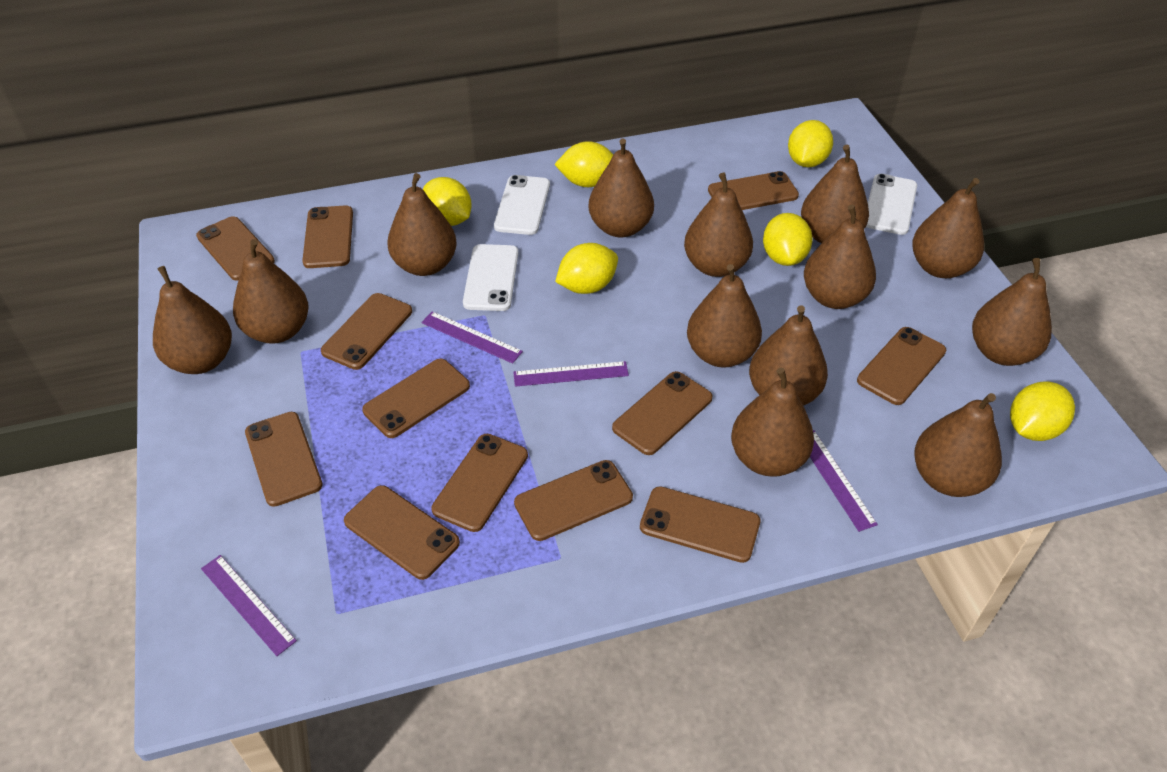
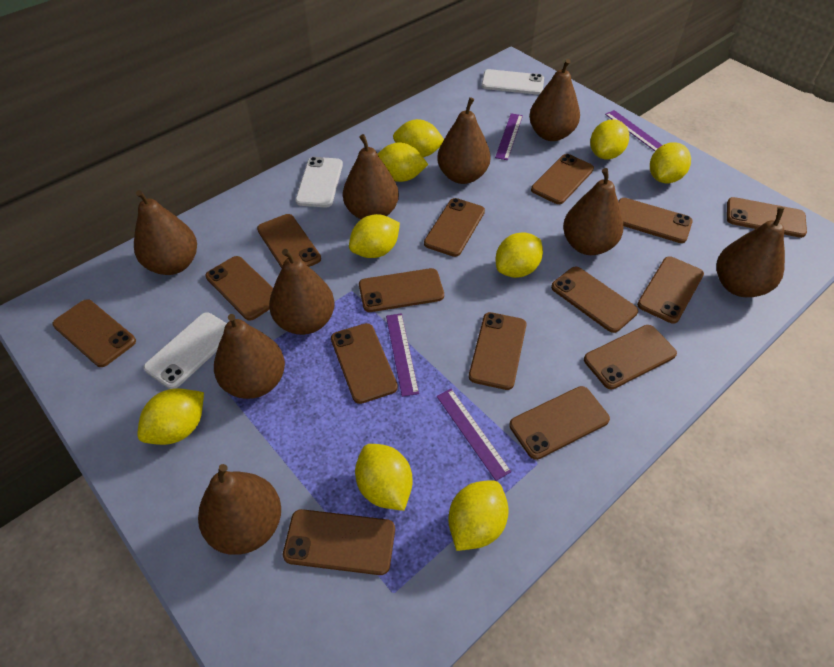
brown pear: 13 -> 9
brown phone: 12 -> 15
yellow lemon: 6 -> 9

